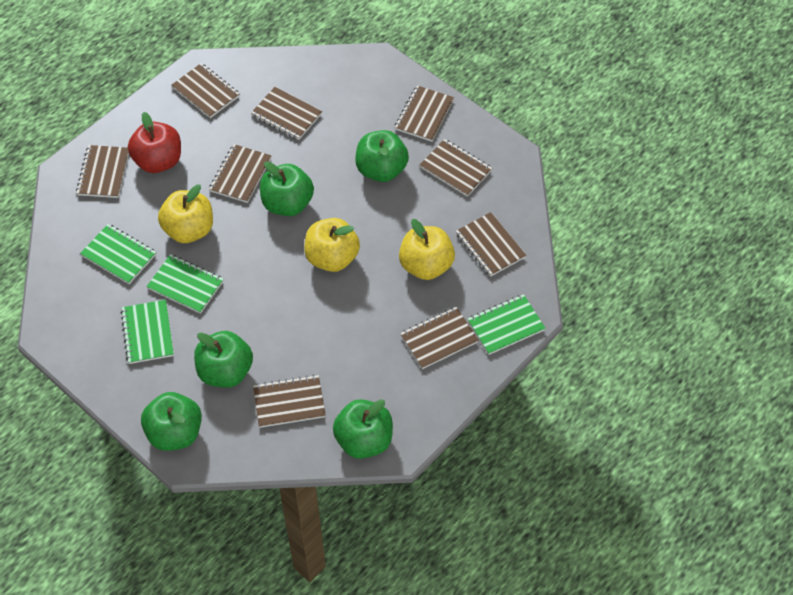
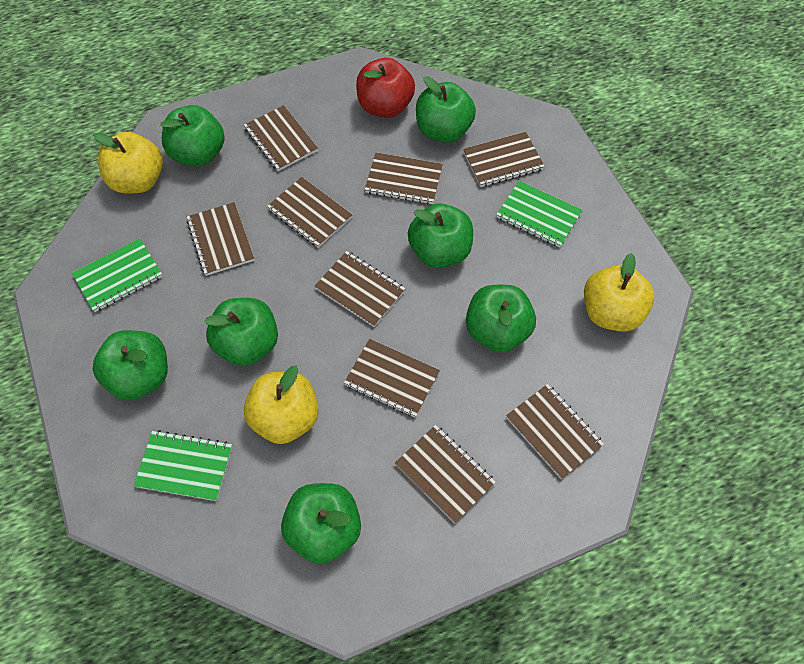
green apple: 5 -> 7
green notebook: 4 -> 3

